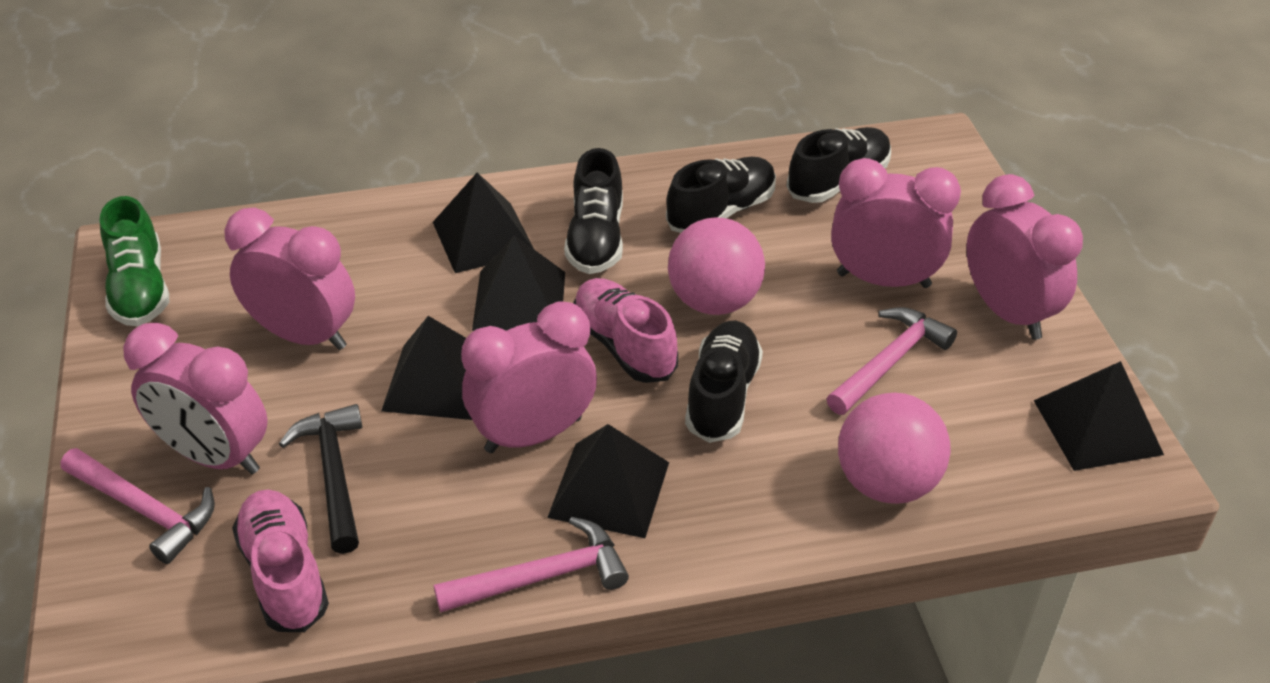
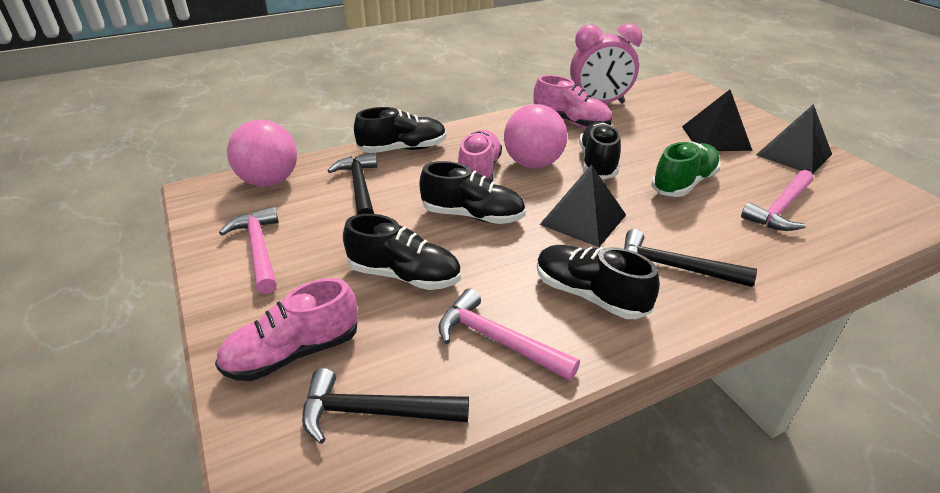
black hammer: 1 -> 3
black pyramid: 5 -> 3
black shoe: 4 -> 5
pink clock: 5 -> 1
pink shoe: 2 -> 3

